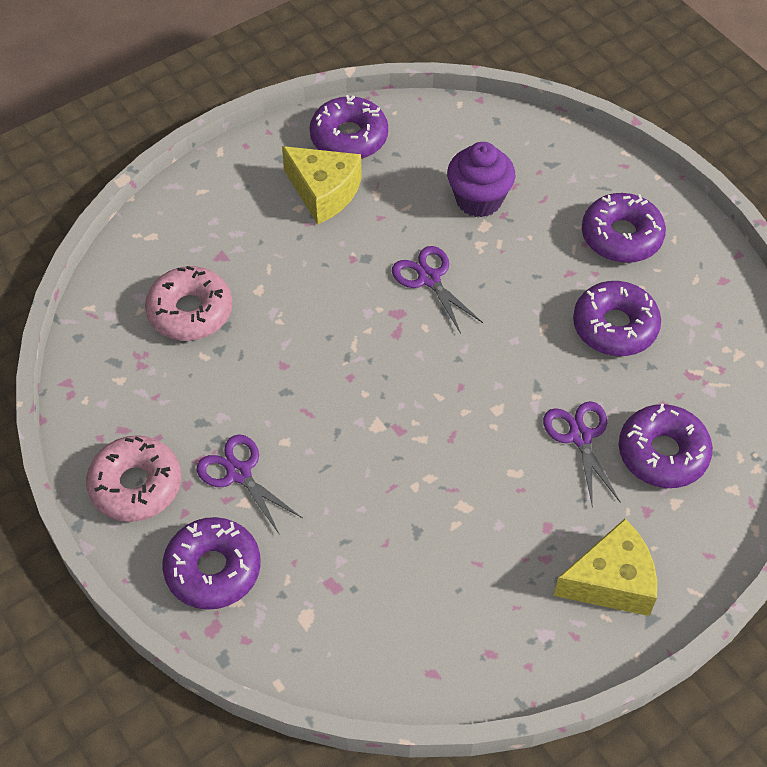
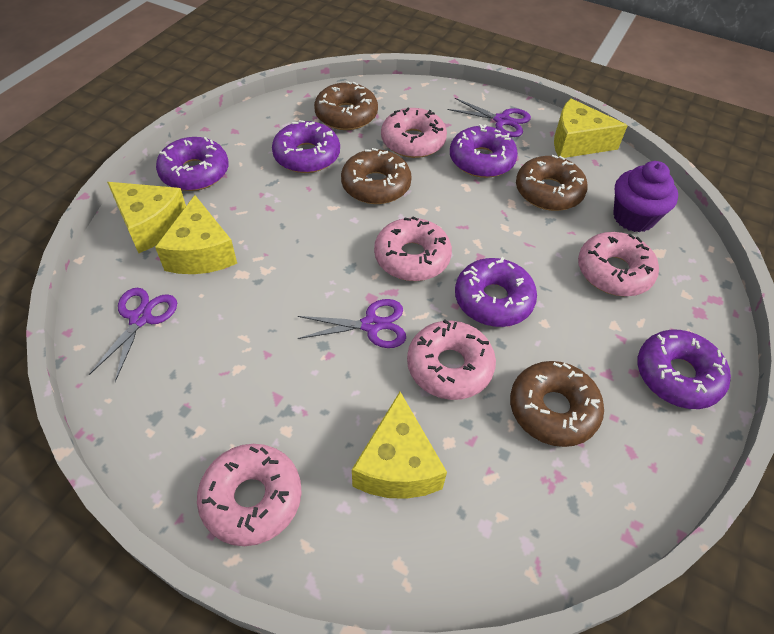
brown donut: 0 -> 4
pink donut: 2 -> 5
yellow cheese: 2 -> 4

